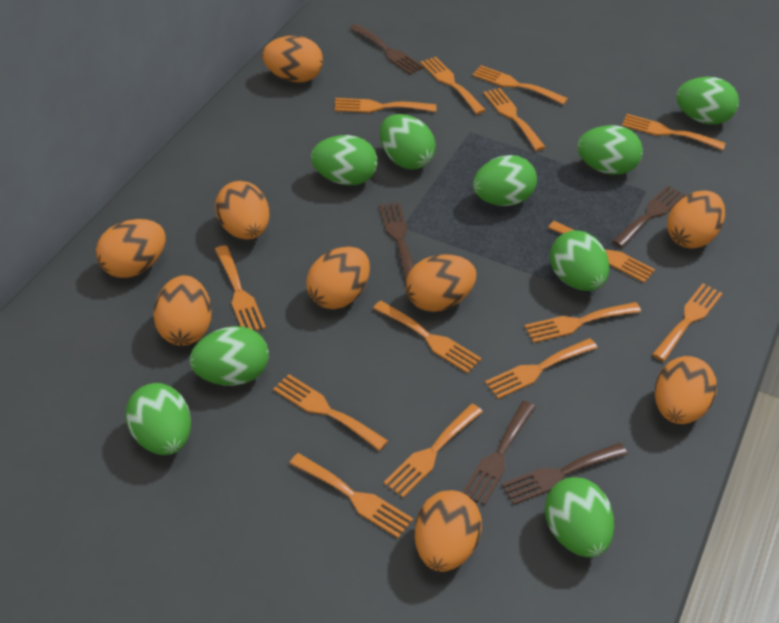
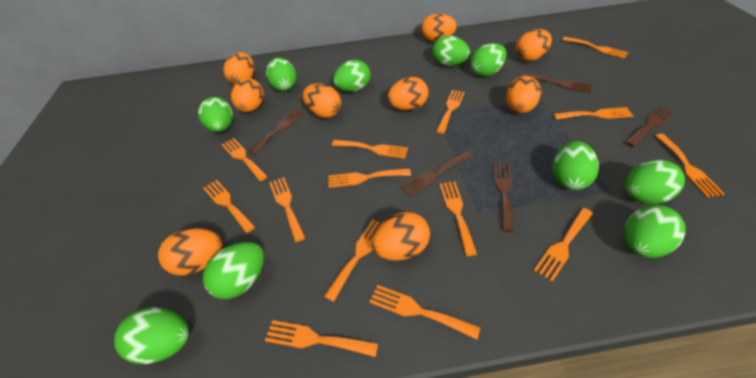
green egg: 9 -> 10

